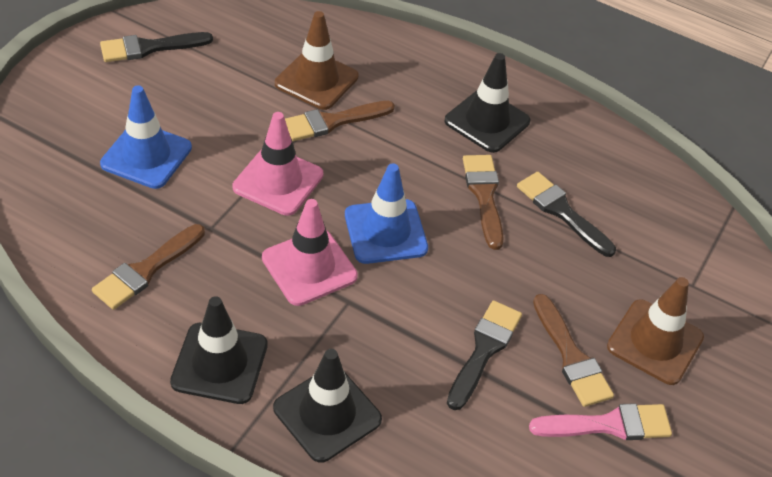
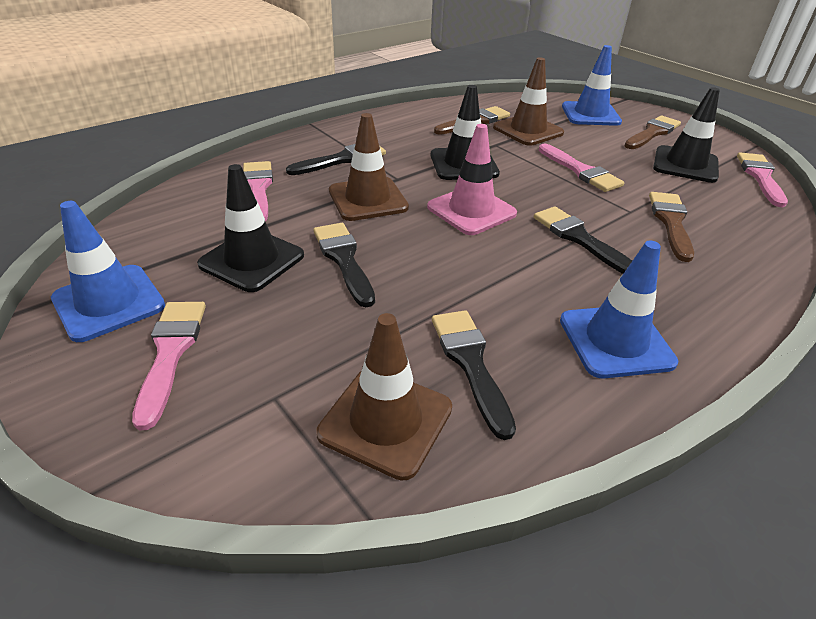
black brush: 3 -> 4
blue traffic cone: 2 -> 3
brown brush: 4 -> 3
brown traffic cone: 2 -> 3
pink brush: 1 -> 4
pink traffic cone: 2 -> 1

